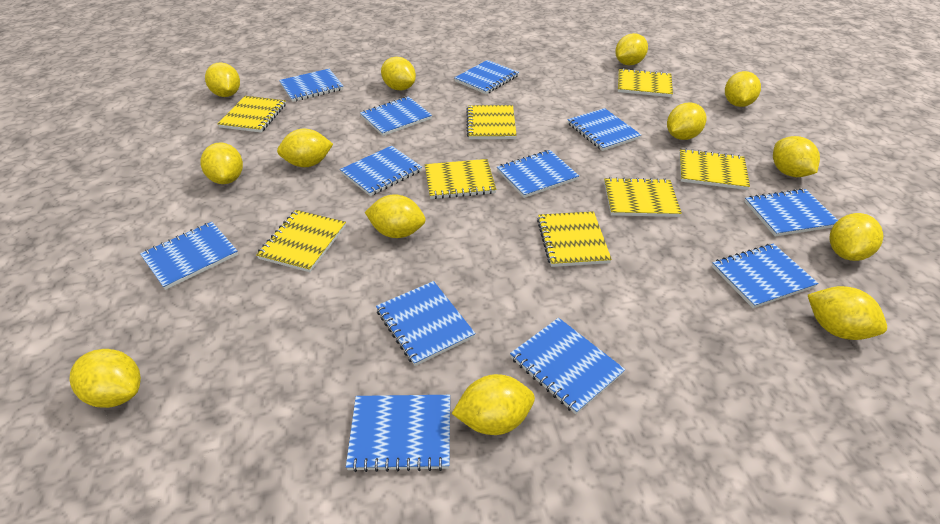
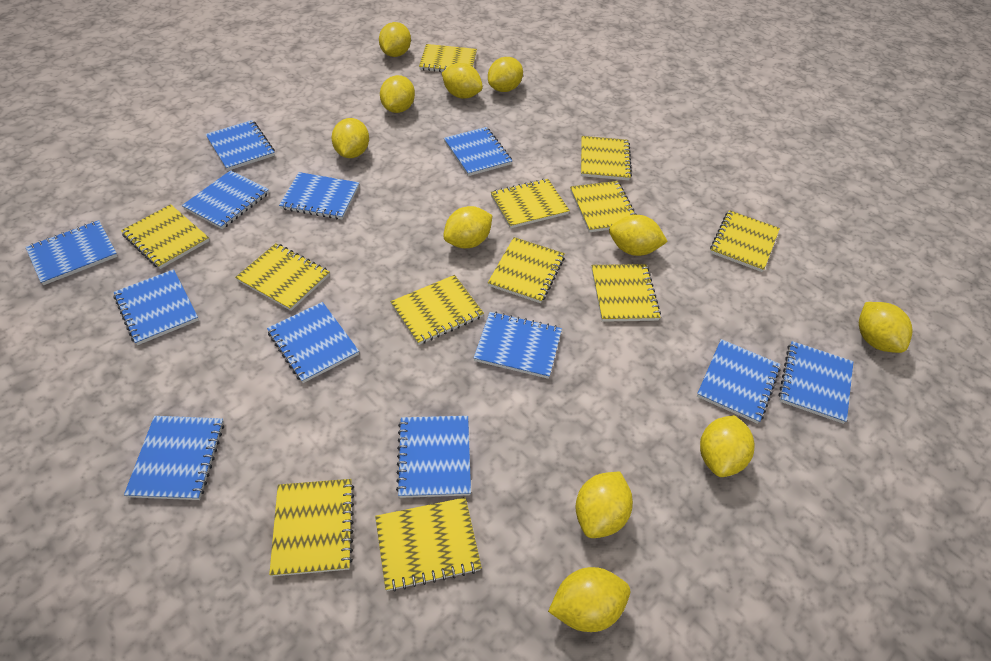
yellow lemon: 13 -> 11
yellow notebook: 8 -> 12

